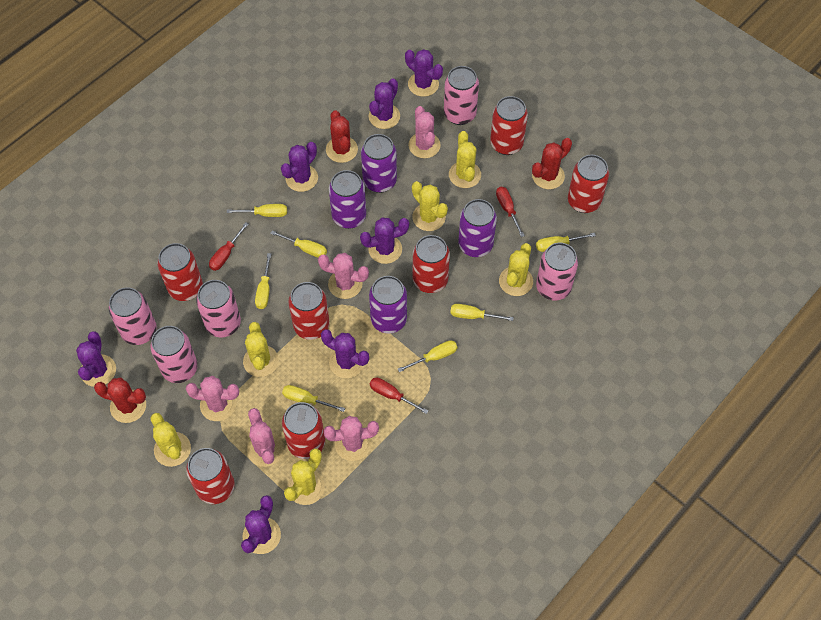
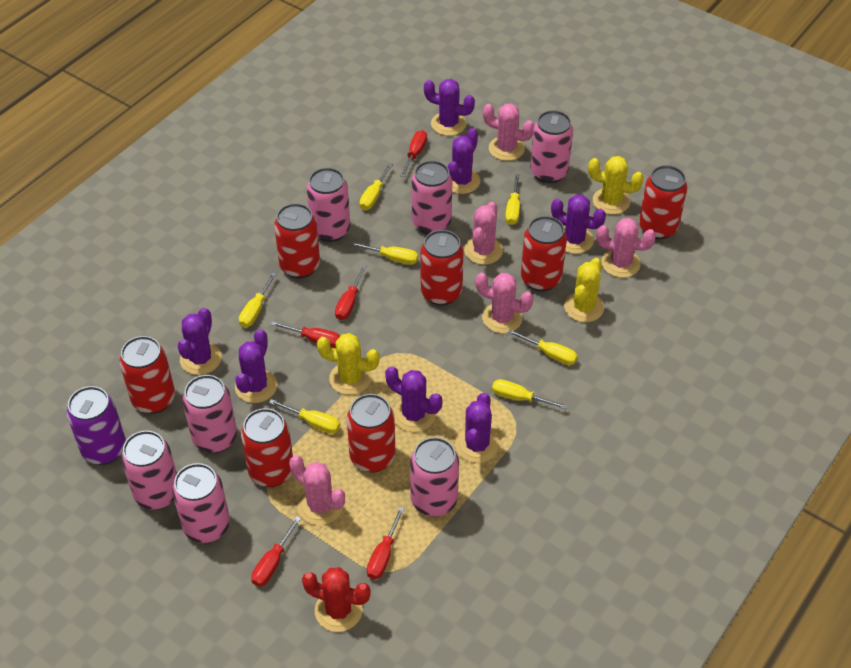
pink can: 5 -> 7
purple can: 4 -> 1
red cactus: 3 -> 1
red screwdriver: 3 -> 5
yellow cactus: 6 -> 3

